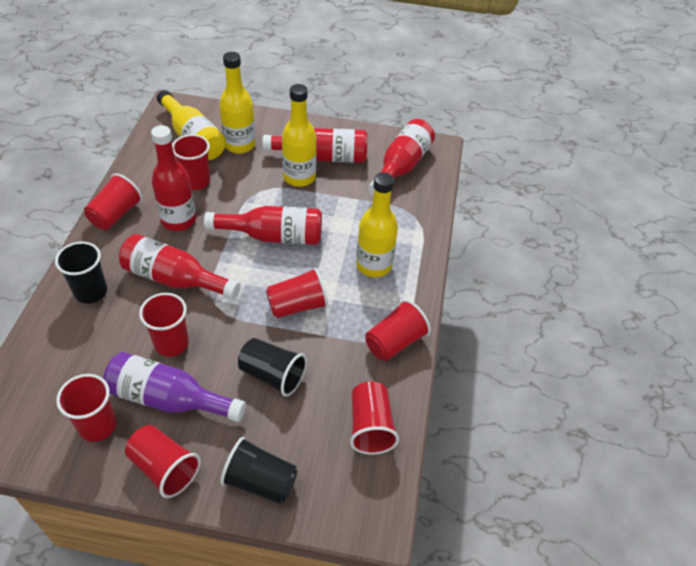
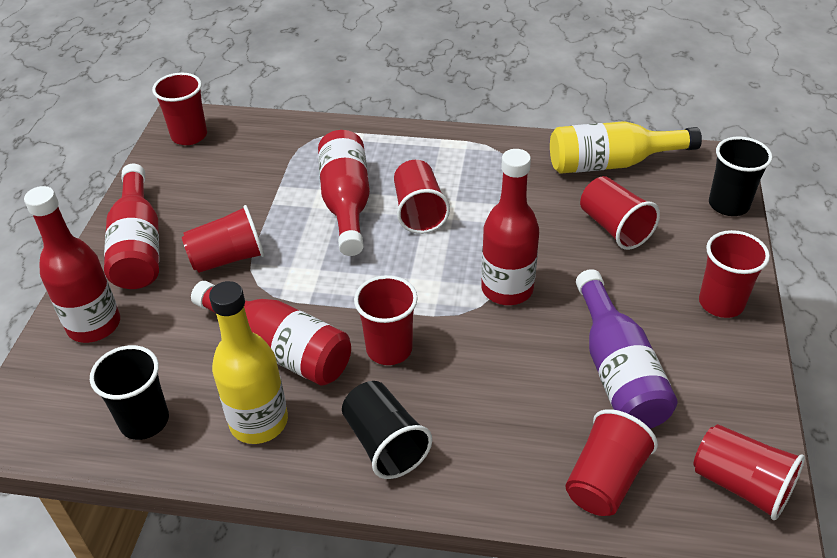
yellow bottle: 4 -> 2

